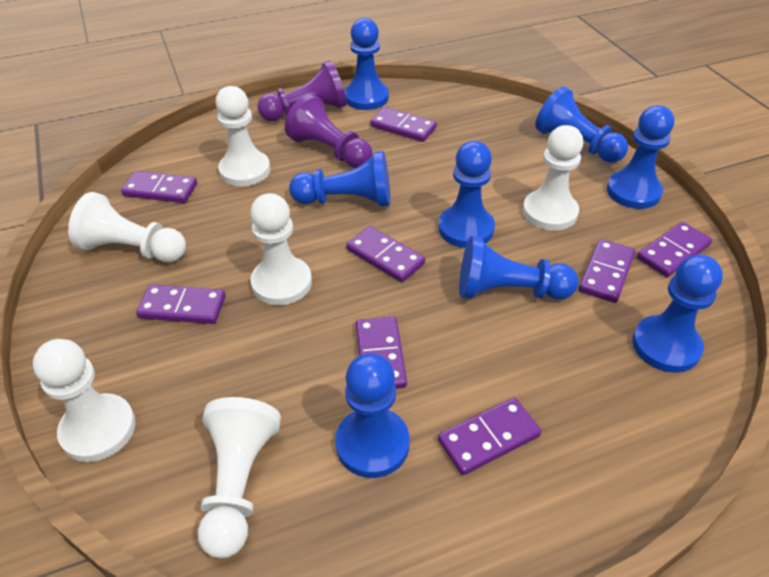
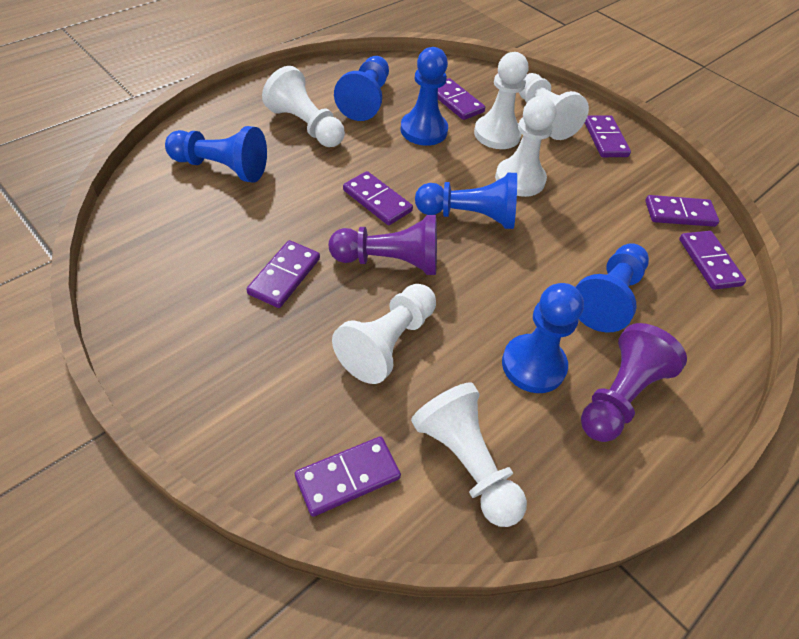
blue pawn: 8 -> 6
purple domino: 8 -> 7

